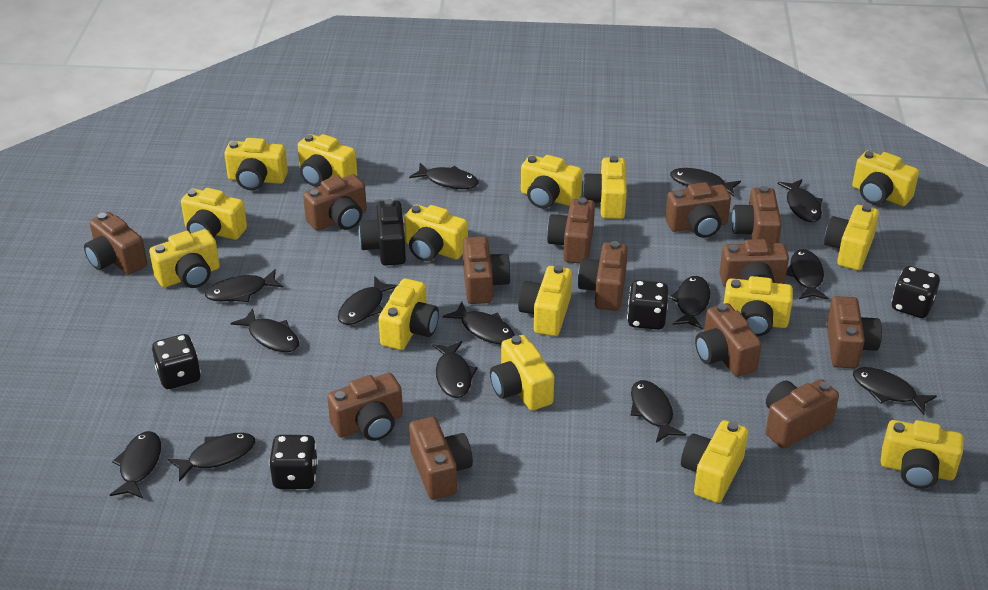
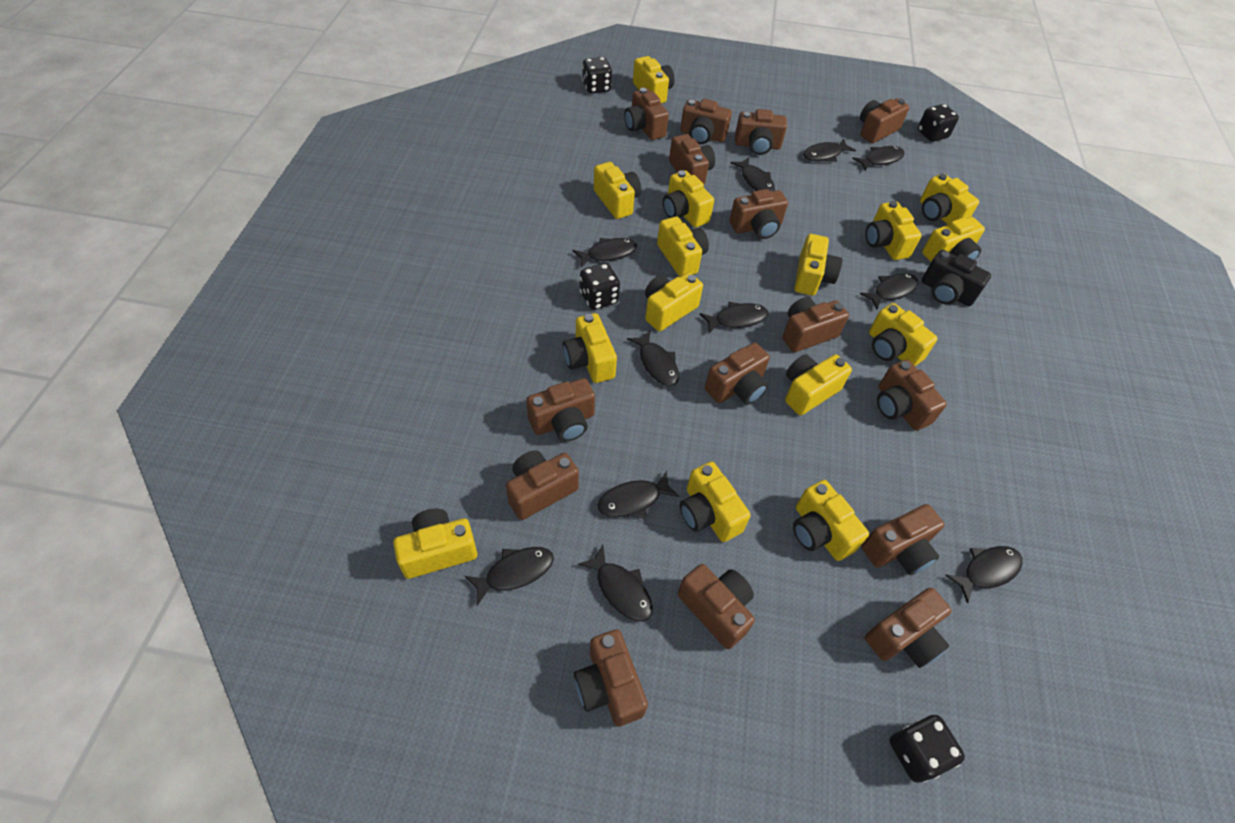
black fish: 14 -> 11
brown camera: 13 -> 15

